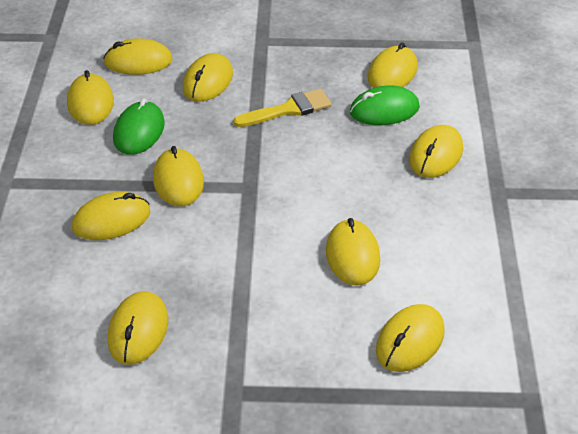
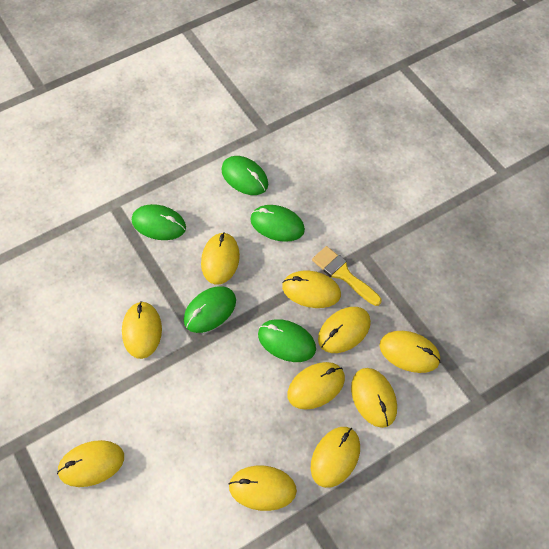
green mouse: 2 -> 5

